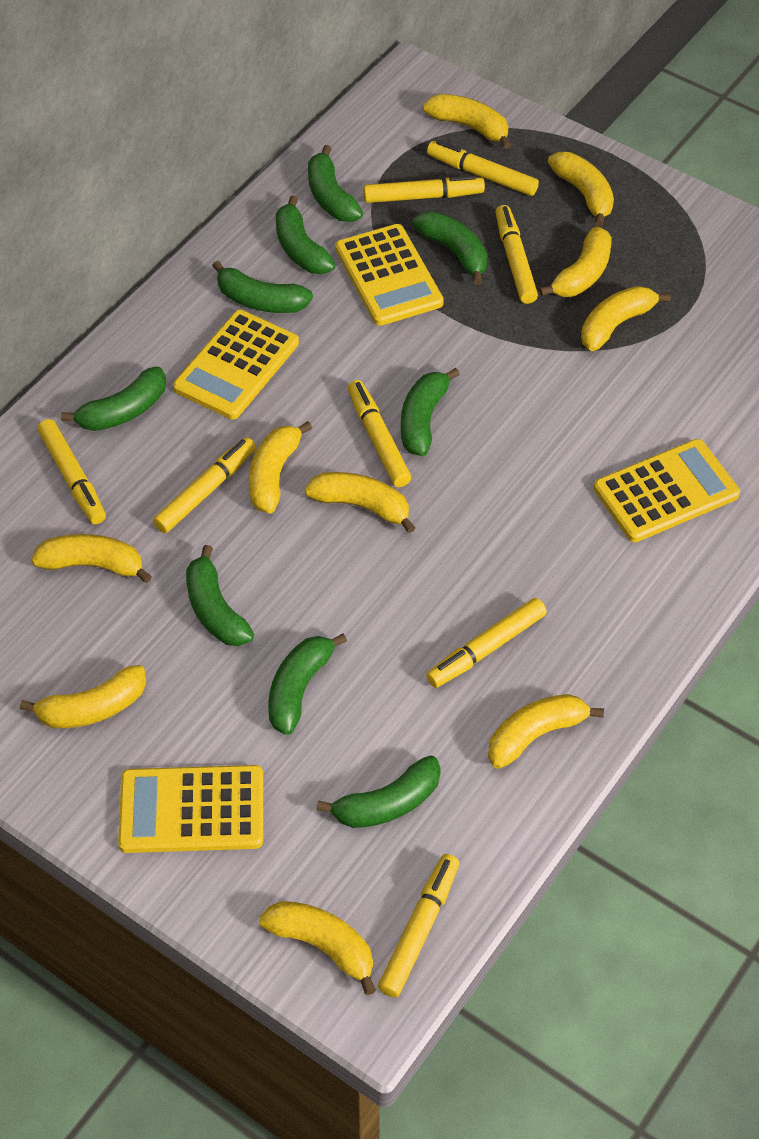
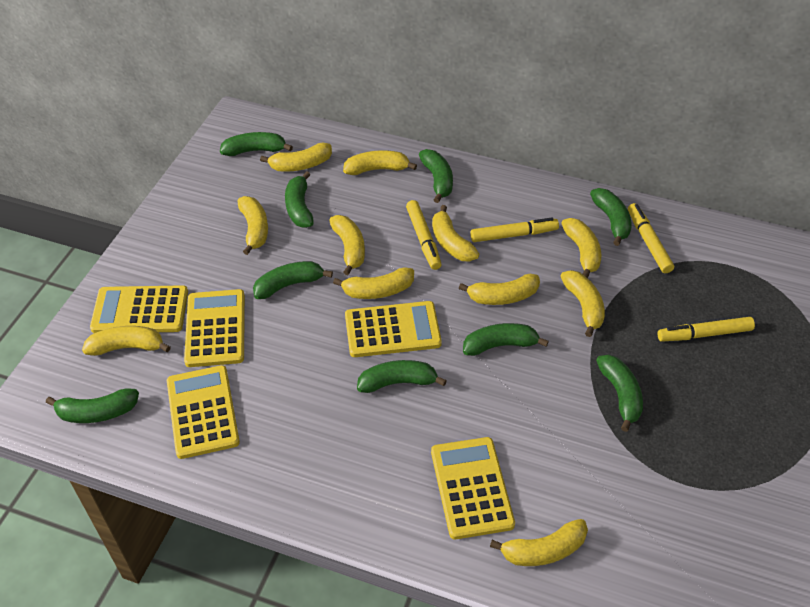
yellow banana: 10 -> 11
yellow calculator: 4 -> 5
yellow marker: 8 -> 4

